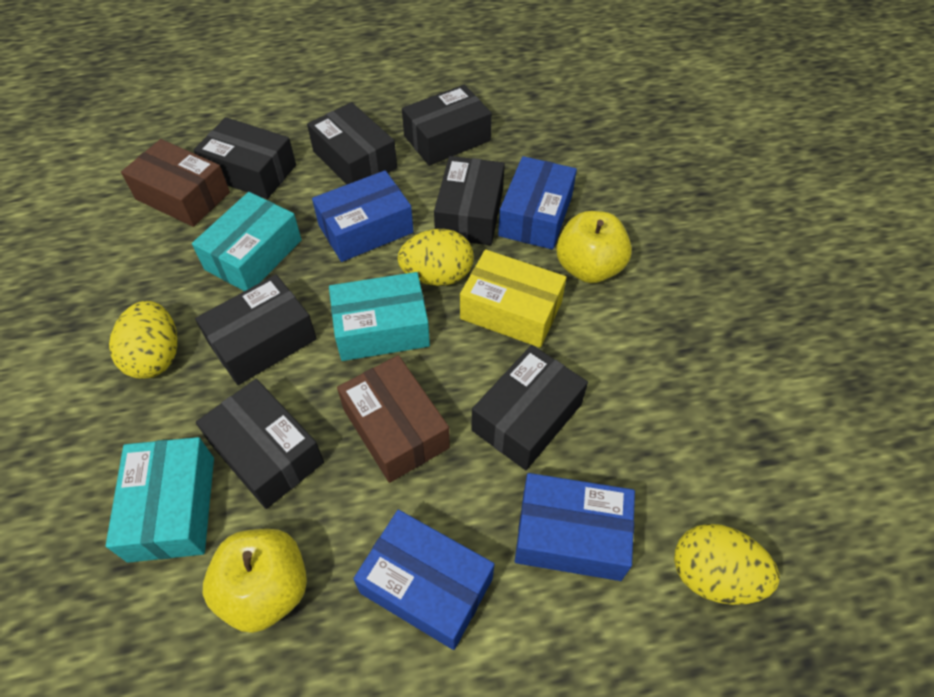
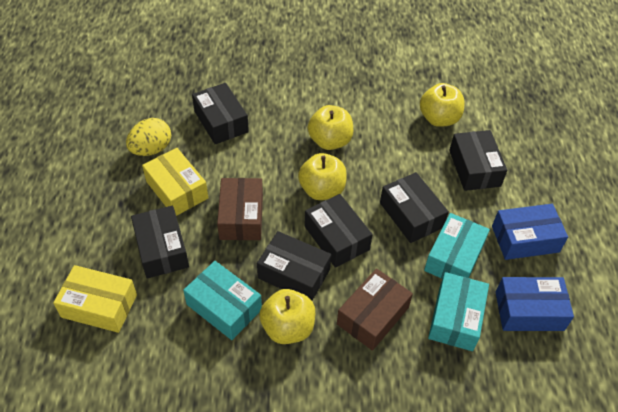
black box: 7 -> 6
blue box: 4 -> 2
yellow apple: 2 -> 4
yellow box: 1 -> 2
yellow egg: 3 -> 1

